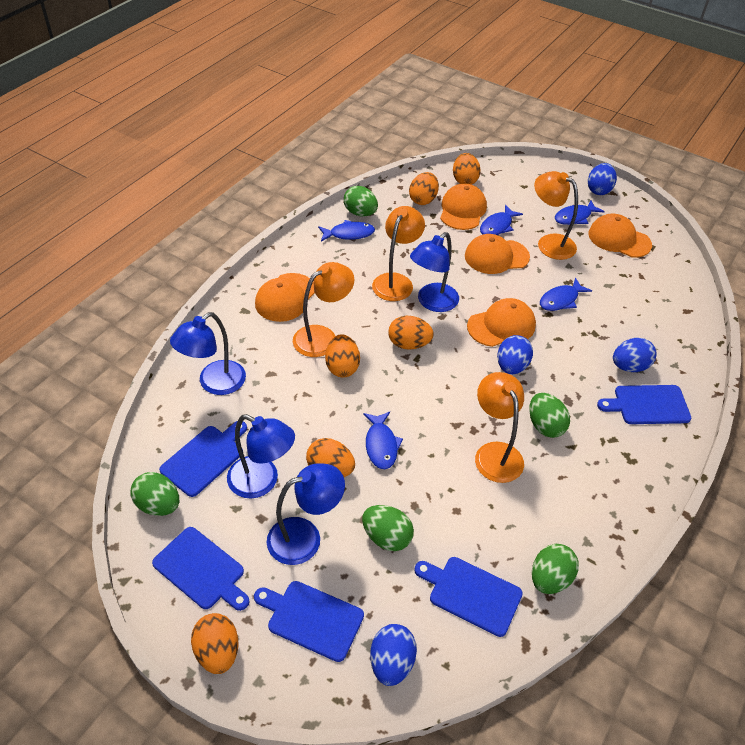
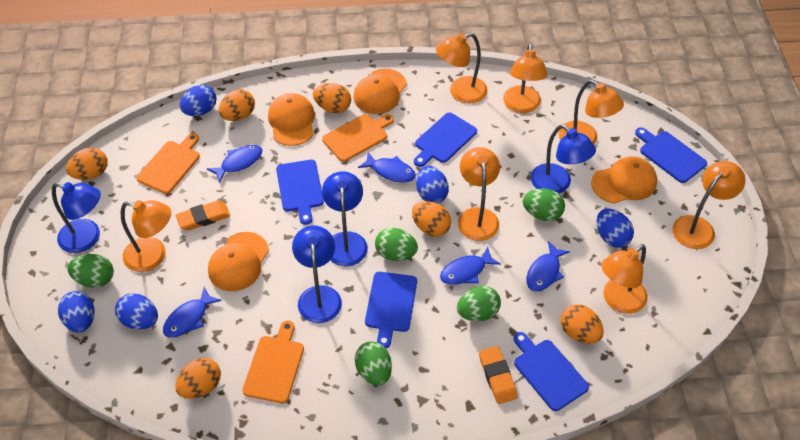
blue egg: 4 -> 5
orange cap: 5 -> 4
orange cutting board: 0 -> 3
orange eraser: 0 -> 2
orange lamp: 4 -> 7

